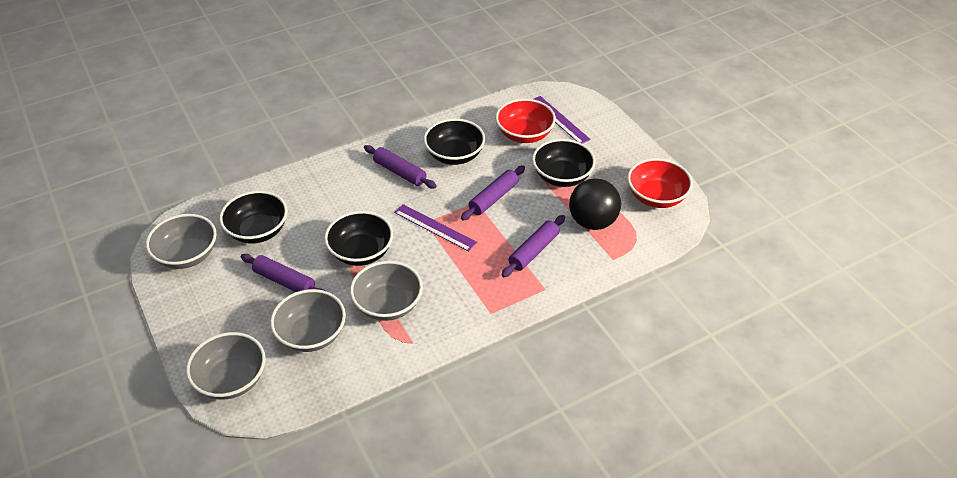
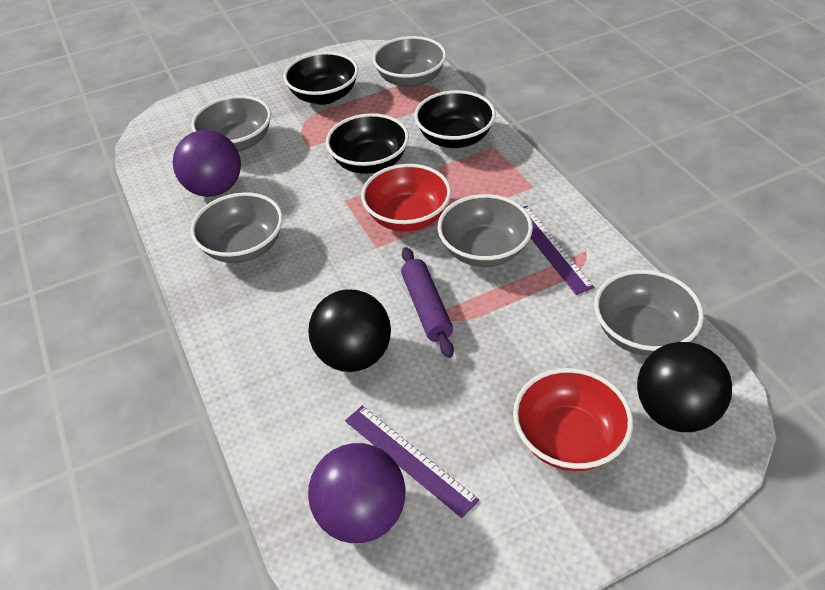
black ball: 1 -> 2
black bowl: 4 -> 3
grey bowl: 4 -> 5
purple ball: 0 -> 2
purple rolling pin: 4 -> 1

